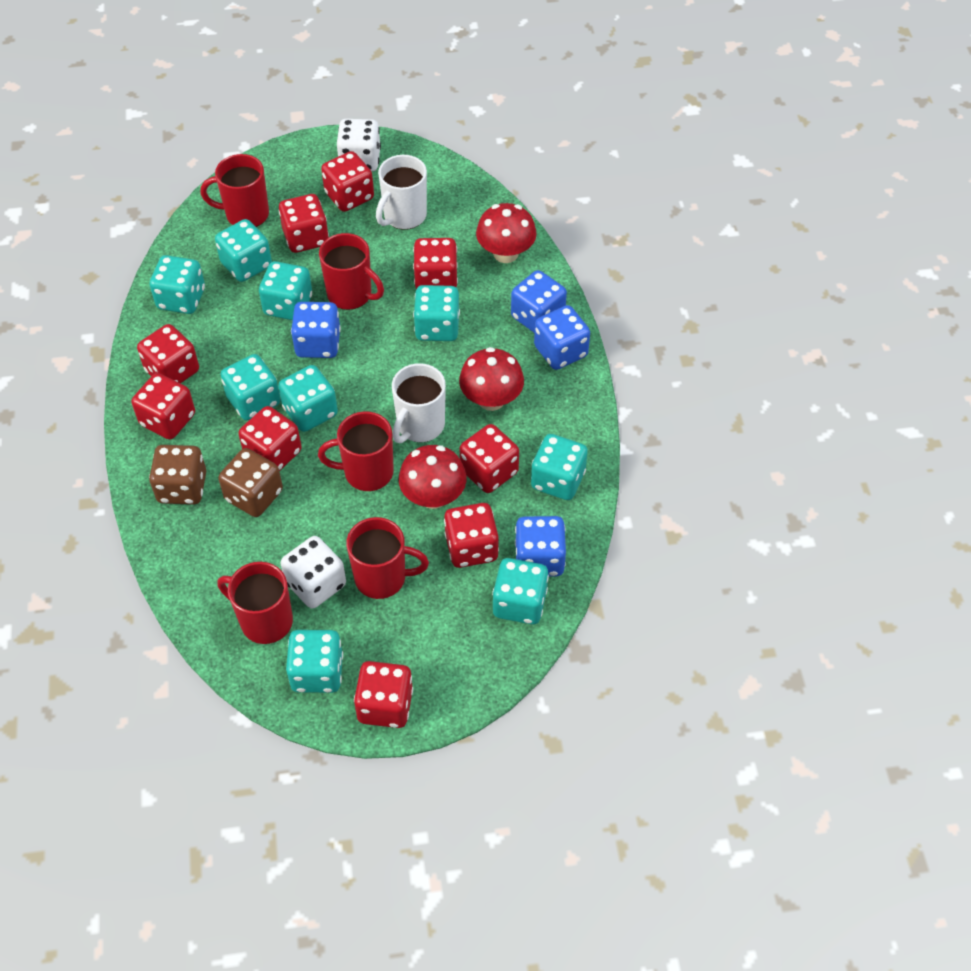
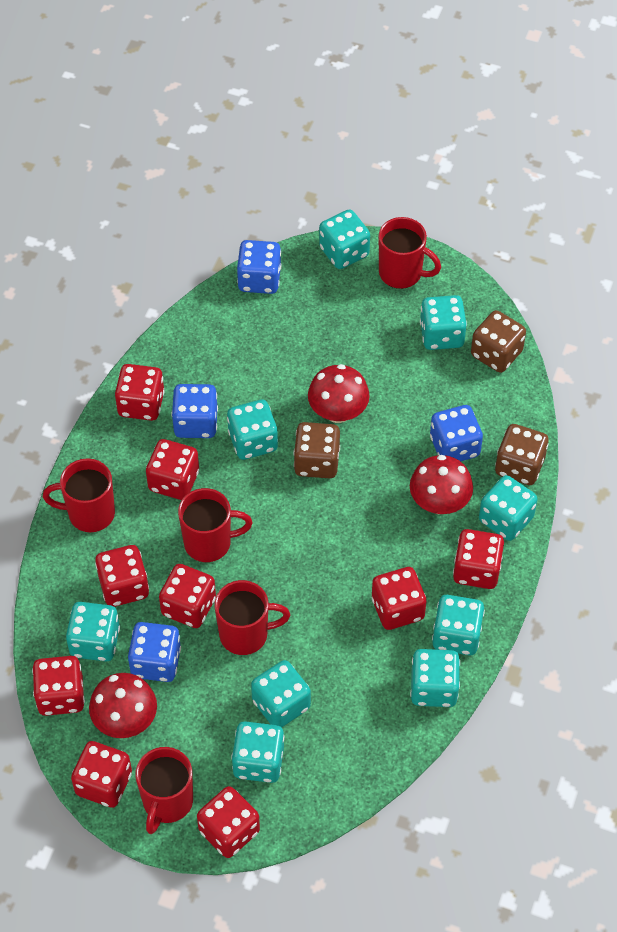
brown dice: 2 -> 3
white dice: 2 -> 0
white mug: 2 -> 0

